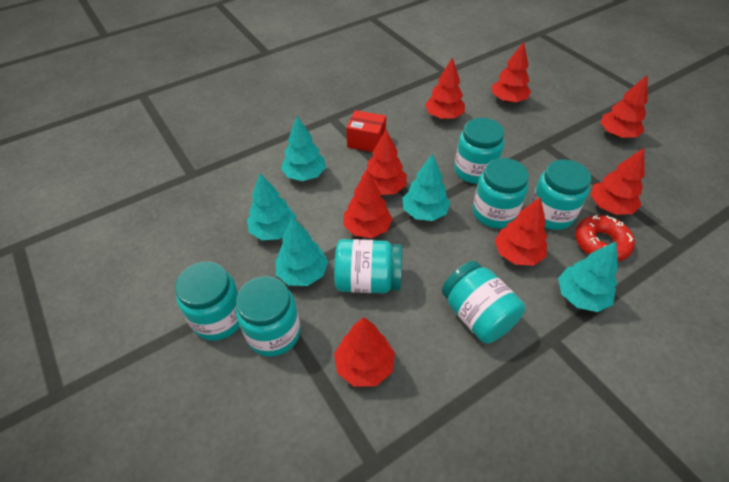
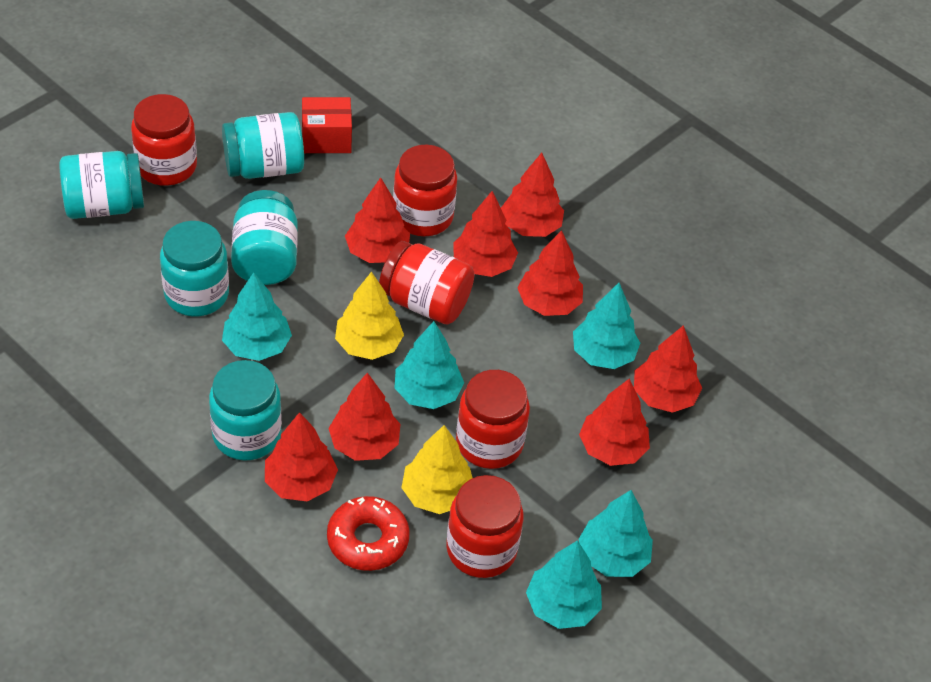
red jar: 0 -> 5
turquoise jar: 7 -> 5
yellow tree: 0 -> 2

